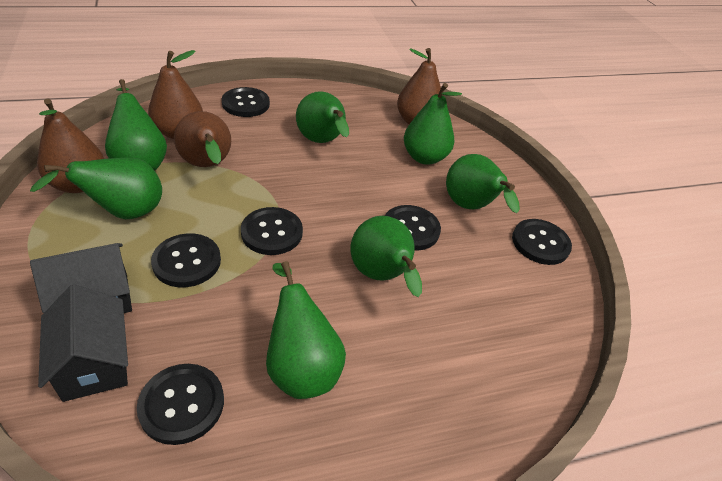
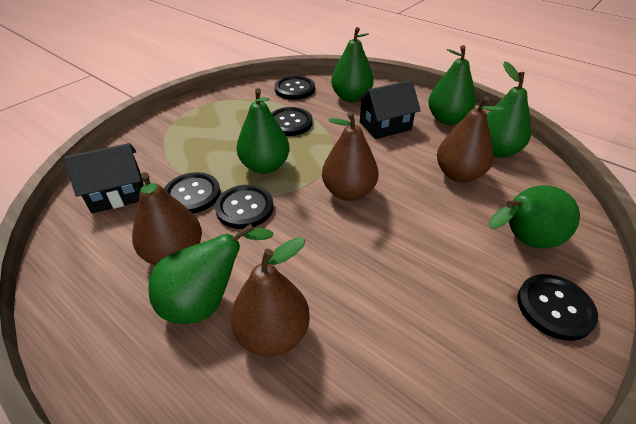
black button: 6 -> 5
green pear: 7 -> 6

